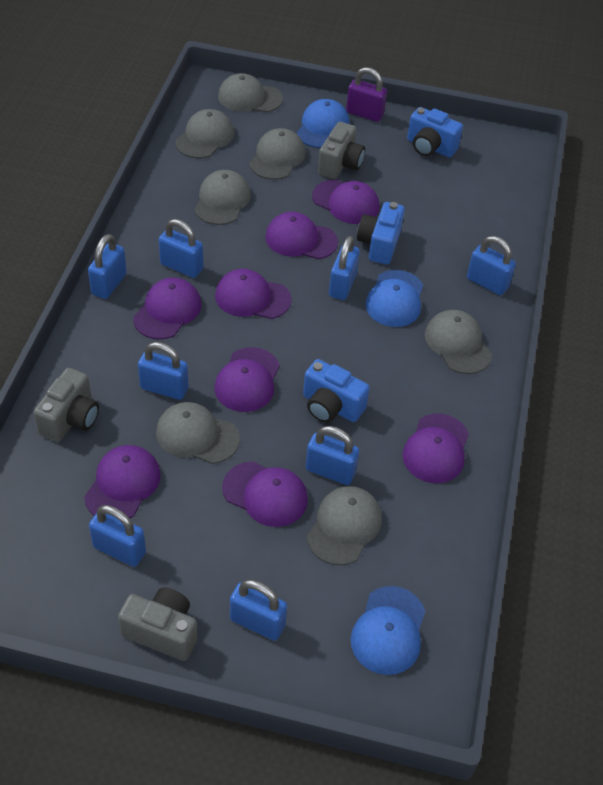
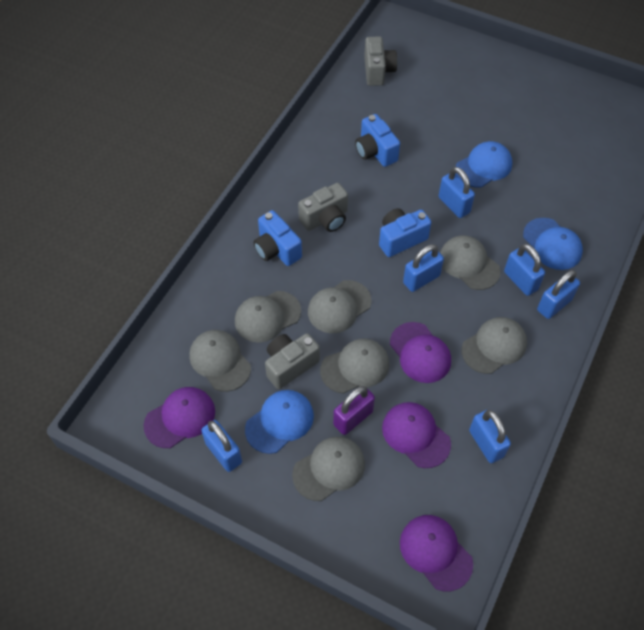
blue padlock: 8 -> 6
purple cap: 8 -> 4

